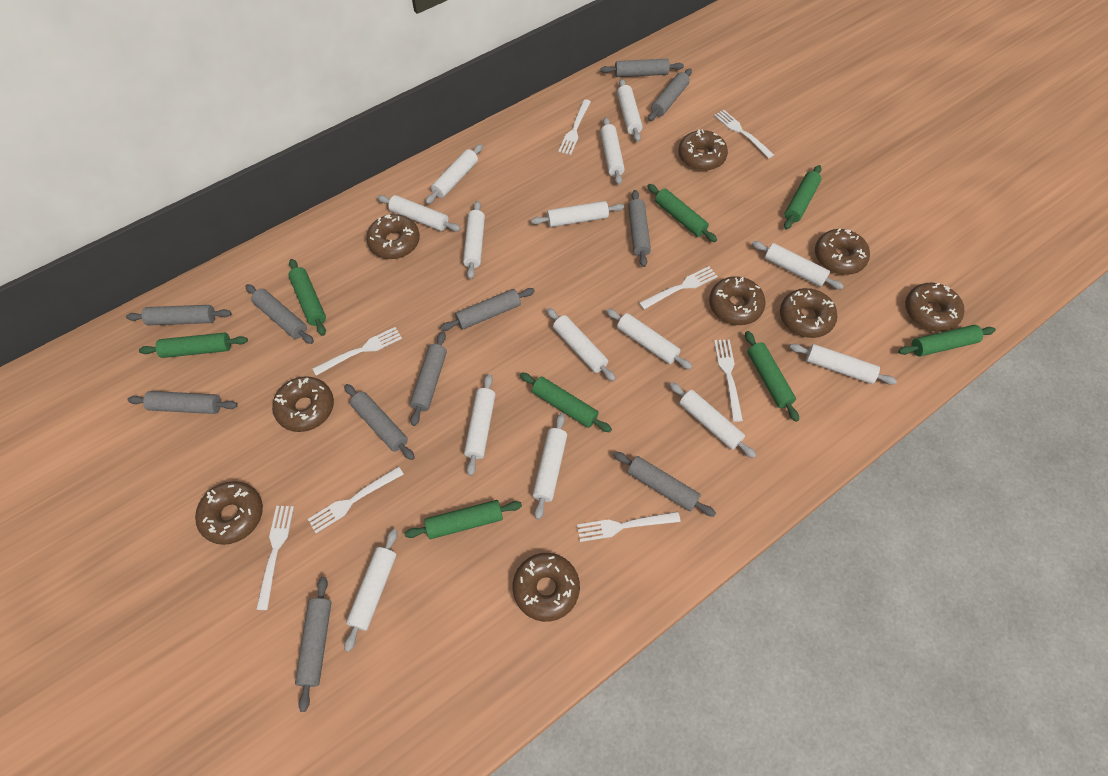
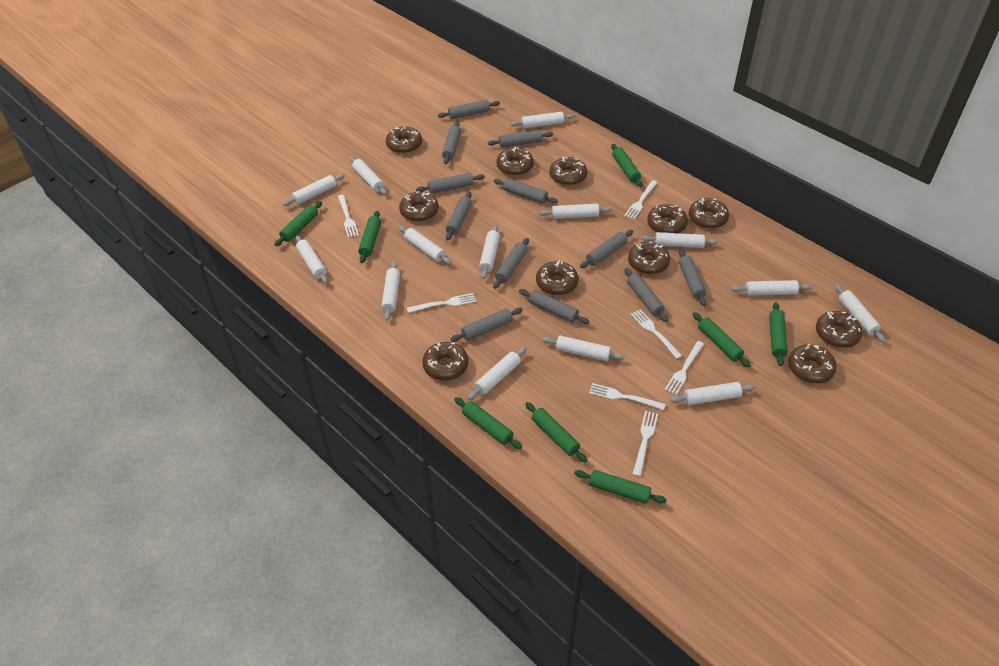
brown donut: 9 -> 11
grey rolling pin: 11 -> 12
white fork: 8 -> 7

